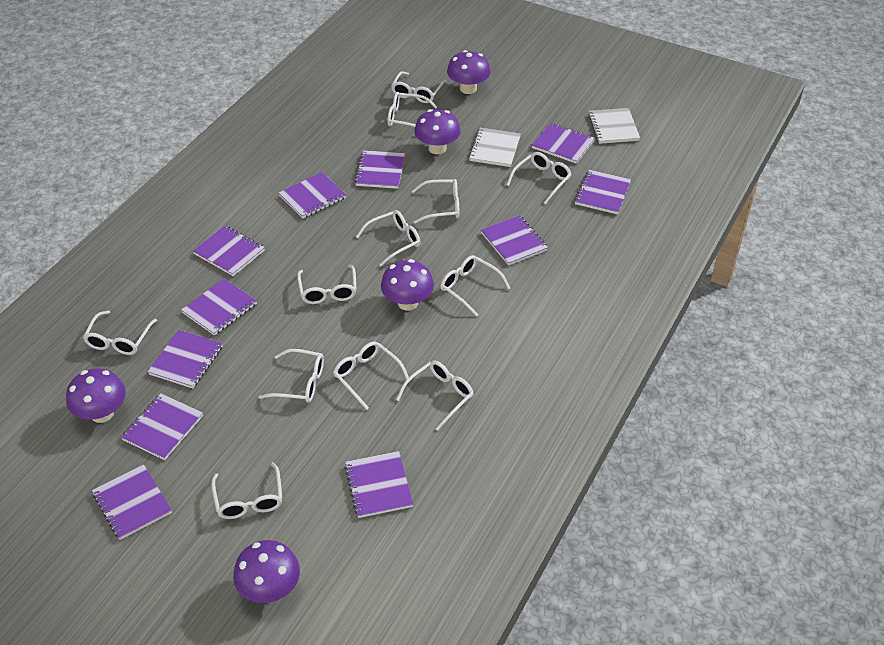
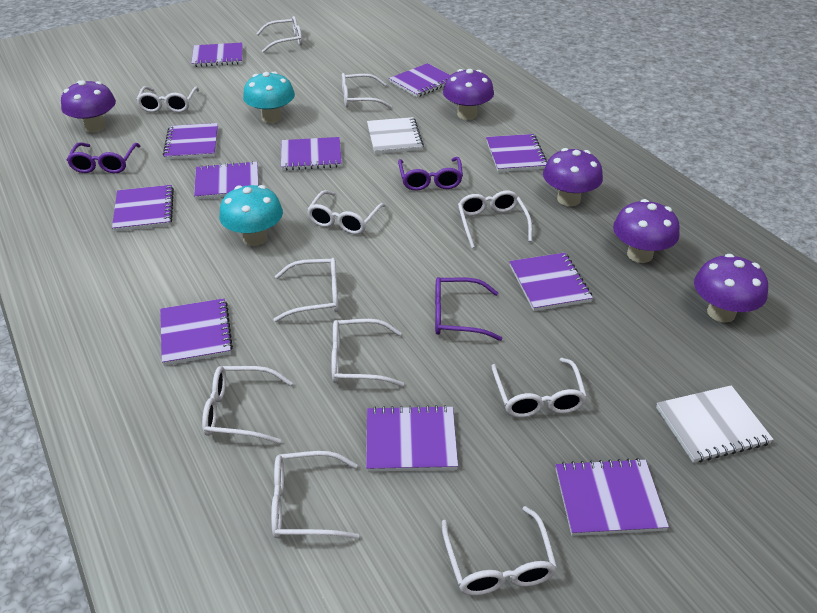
purple glasses: 0 -> 3
turquoise mushroom: 0 -> 2
white glasses: 12 -> 11

